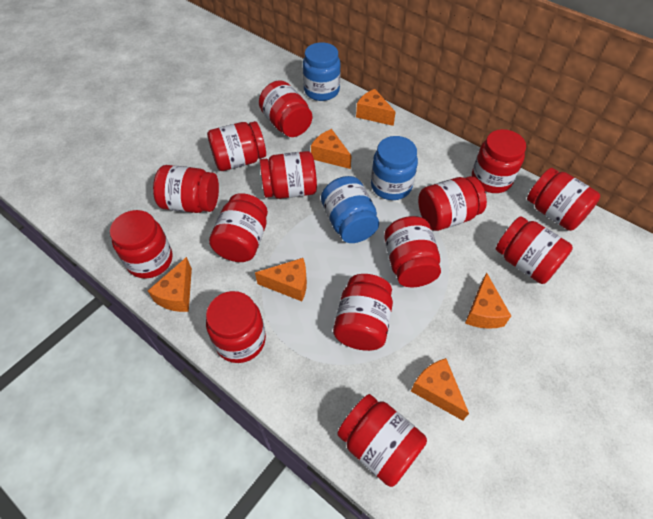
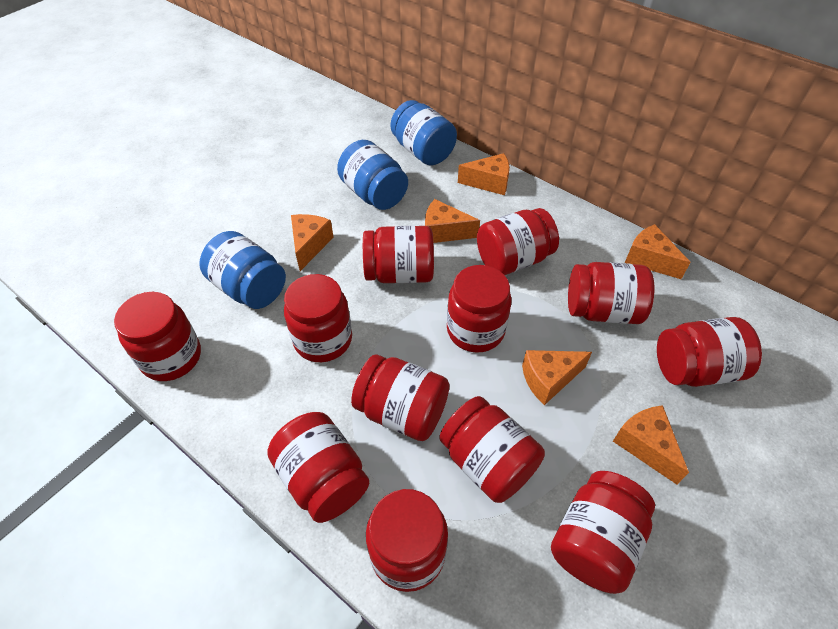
red jar: 14 -> 12

